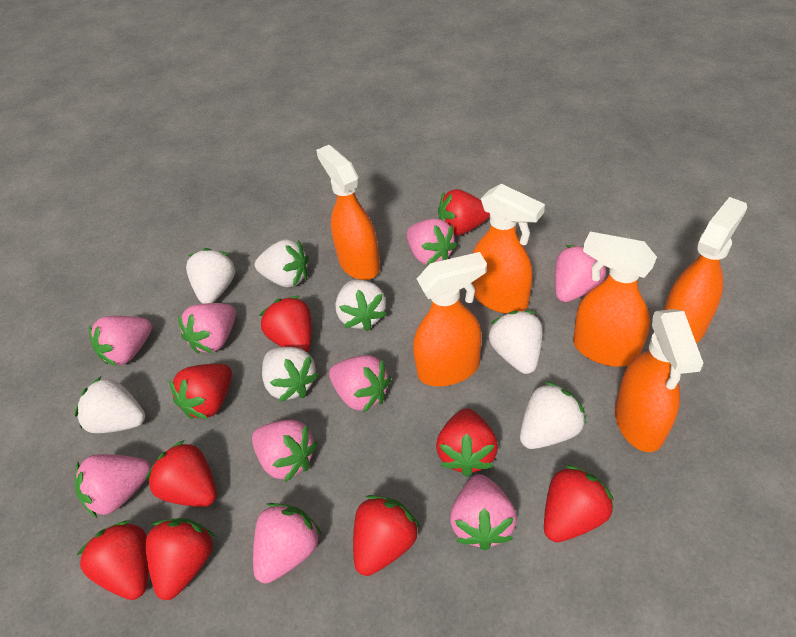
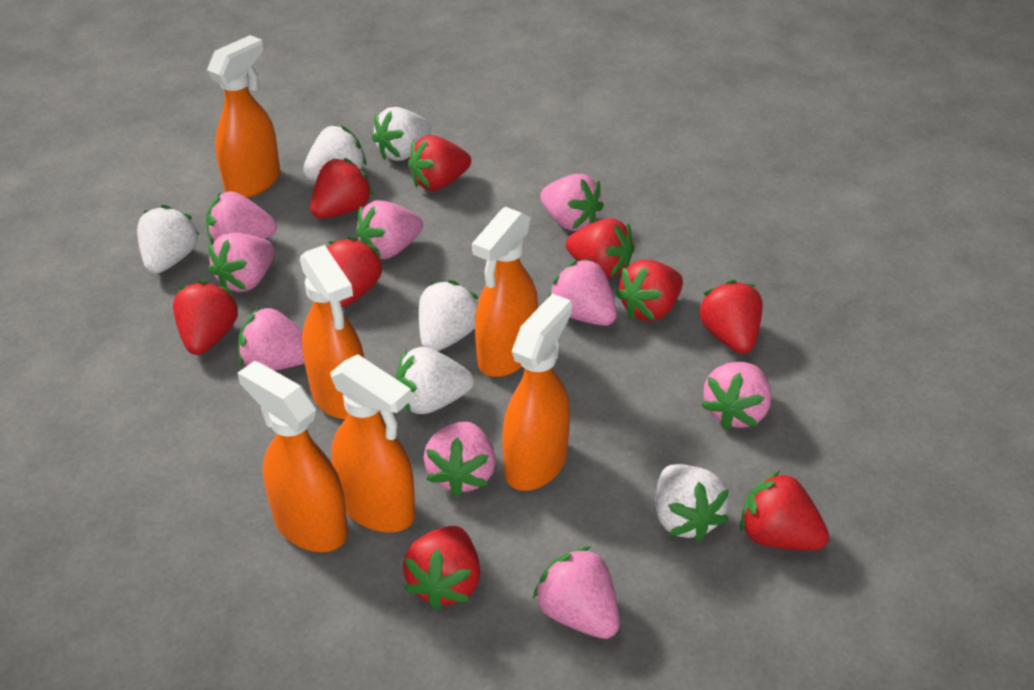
white strawberry: 7 -> 6

